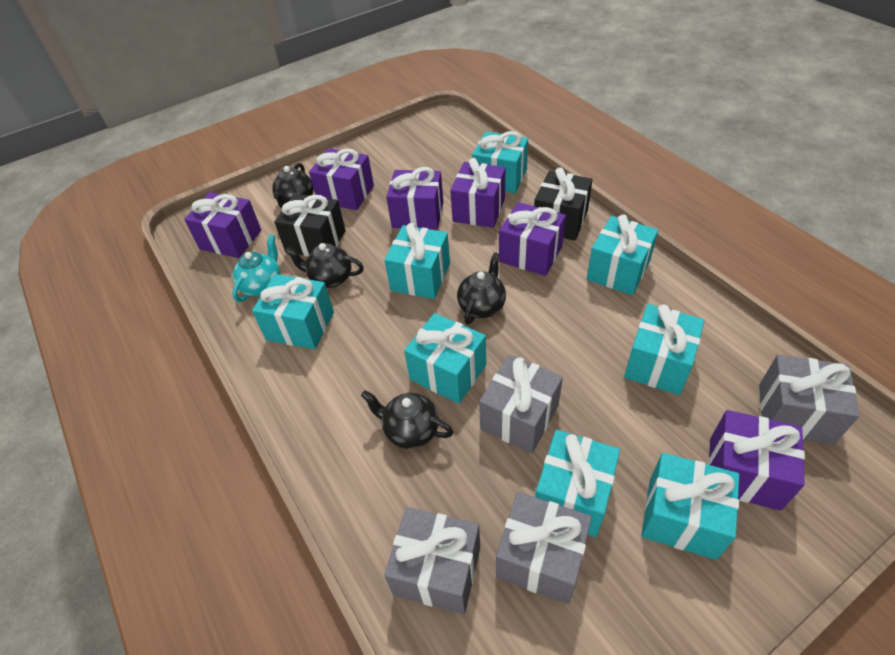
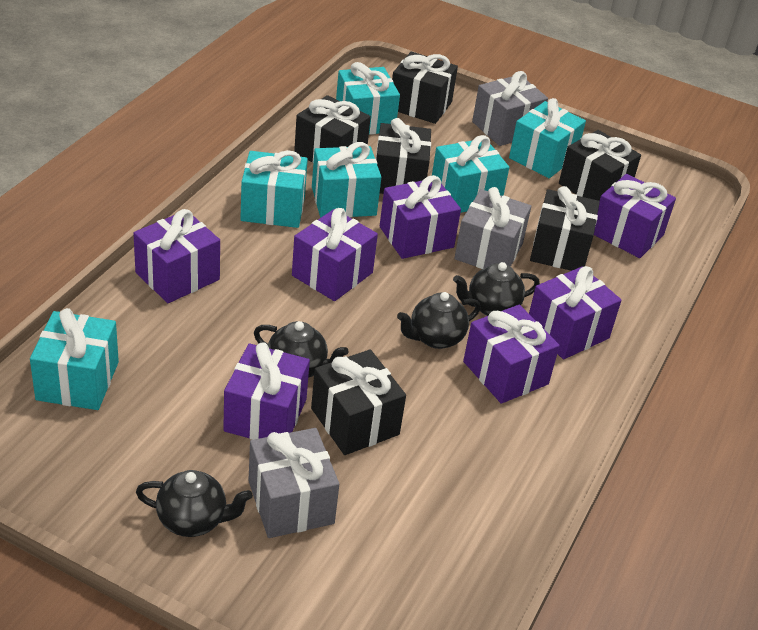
black gift: 2 -> 6
grey gift: 4 -> 3
purple gift: 6 -> 7
turquoise gift: 8 -> 6
turquoise teapot: 1 -> 0

